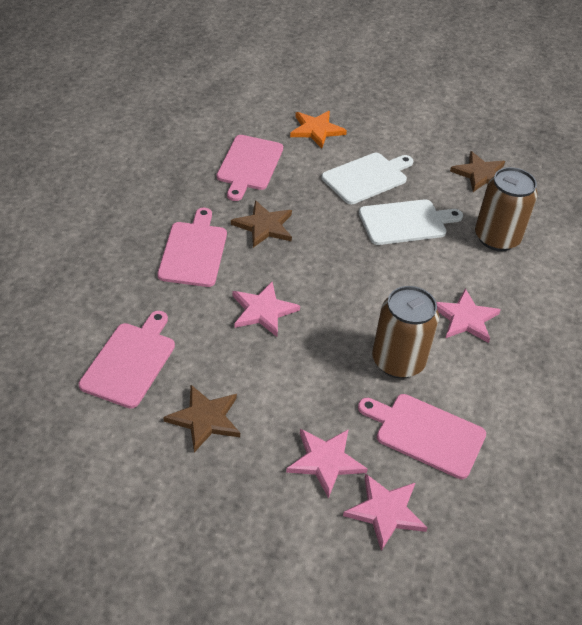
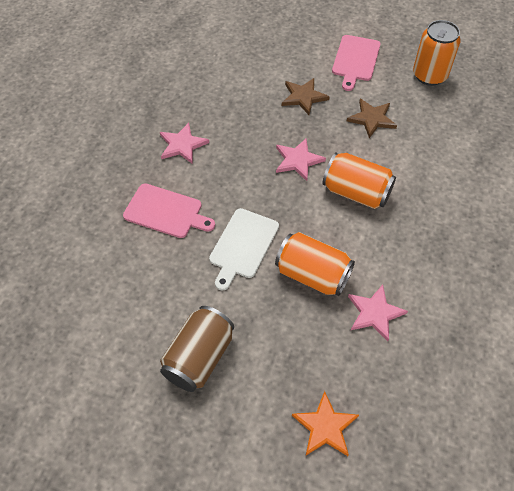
brown can: 2 -> 1
brown star: 3 -> 2
orange can: 0 -> 3
pink cutting board: 4 -> 2
pink star: 4 -> 3
white cutting board: 2 -> 1

